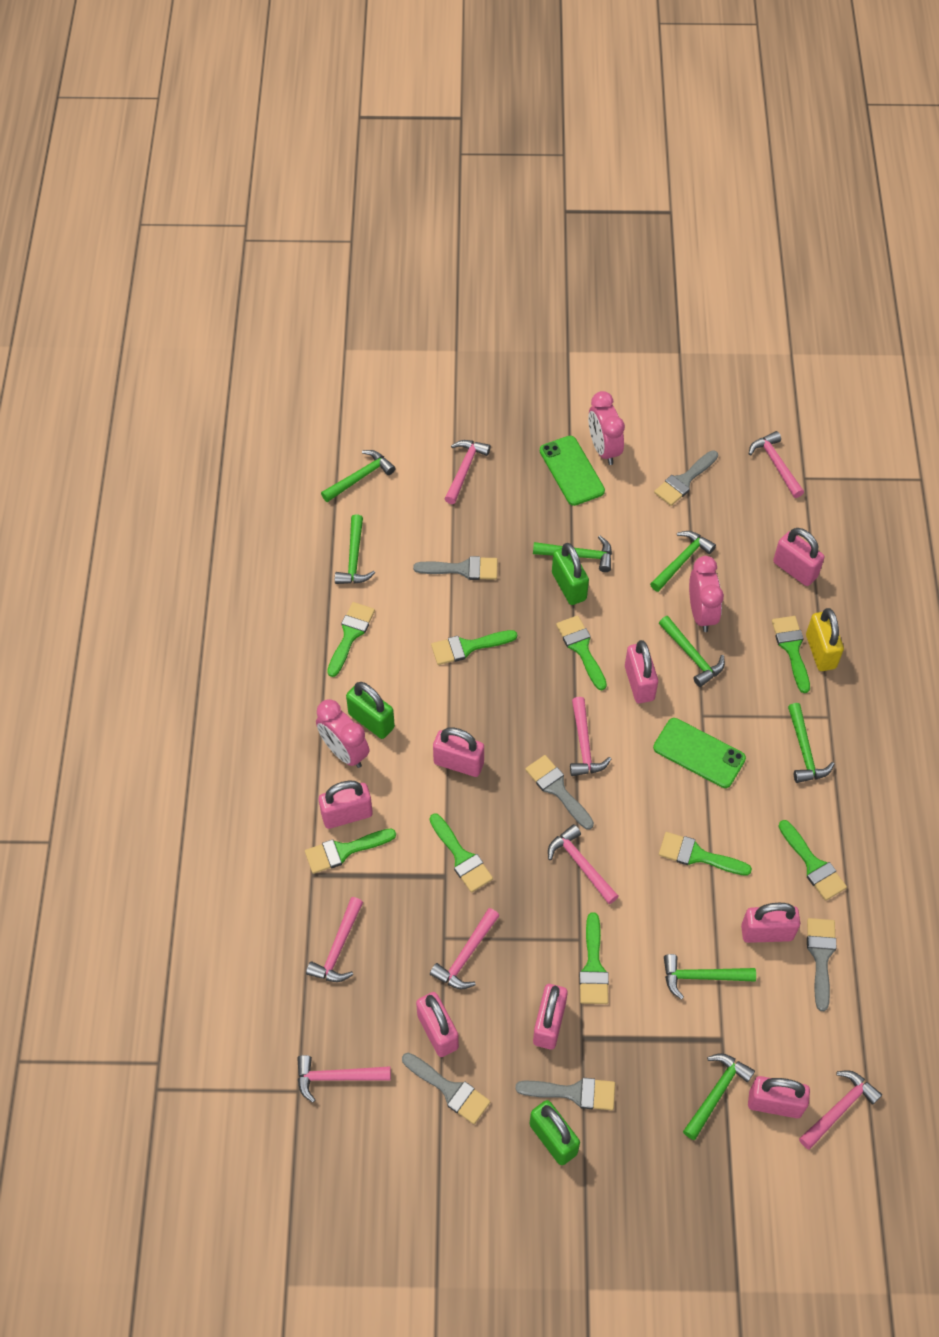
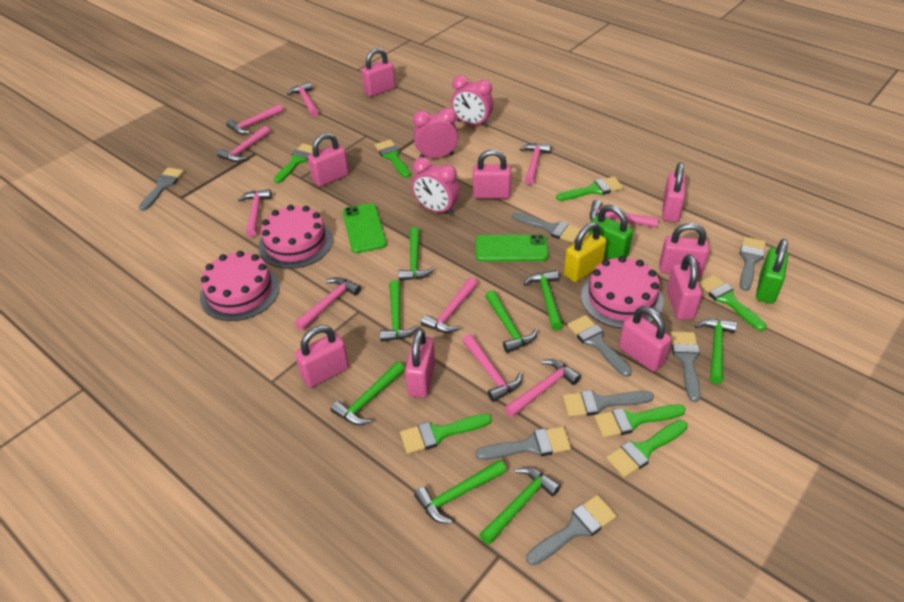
green brush: 9 -> 7
green padlock: 3 -> 2
grey brush: 6 -> 8
pink cake: 0 -> 3
pink hammer: 8 -> 10
pink padlock: 8 -> 9

